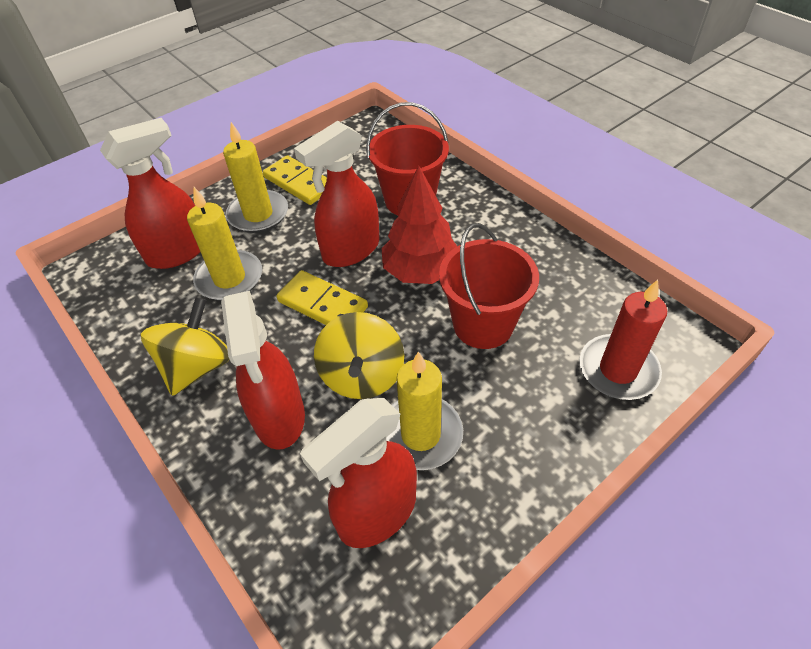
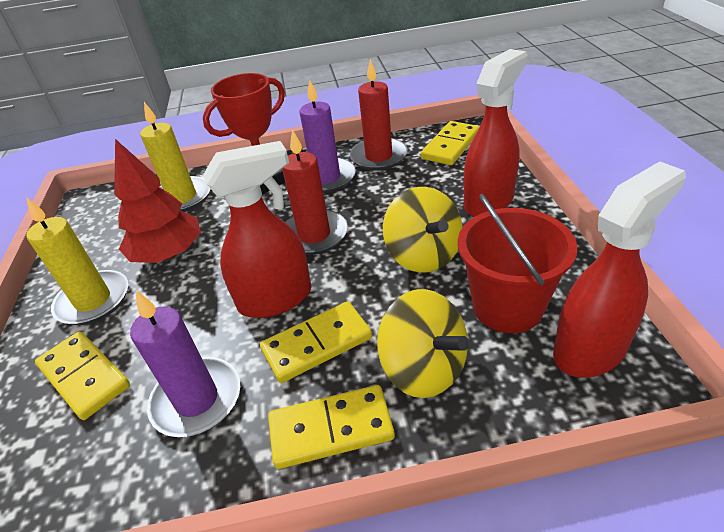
purple candle: 0 -> 2
red bucket: 2 -> 1
red candle: 1 -> 2
red spray bottle: 4 -> 3
red trophy: 0 -> 1
yellow candle: 3 -> 2
yellow domino: 2 -> 4

